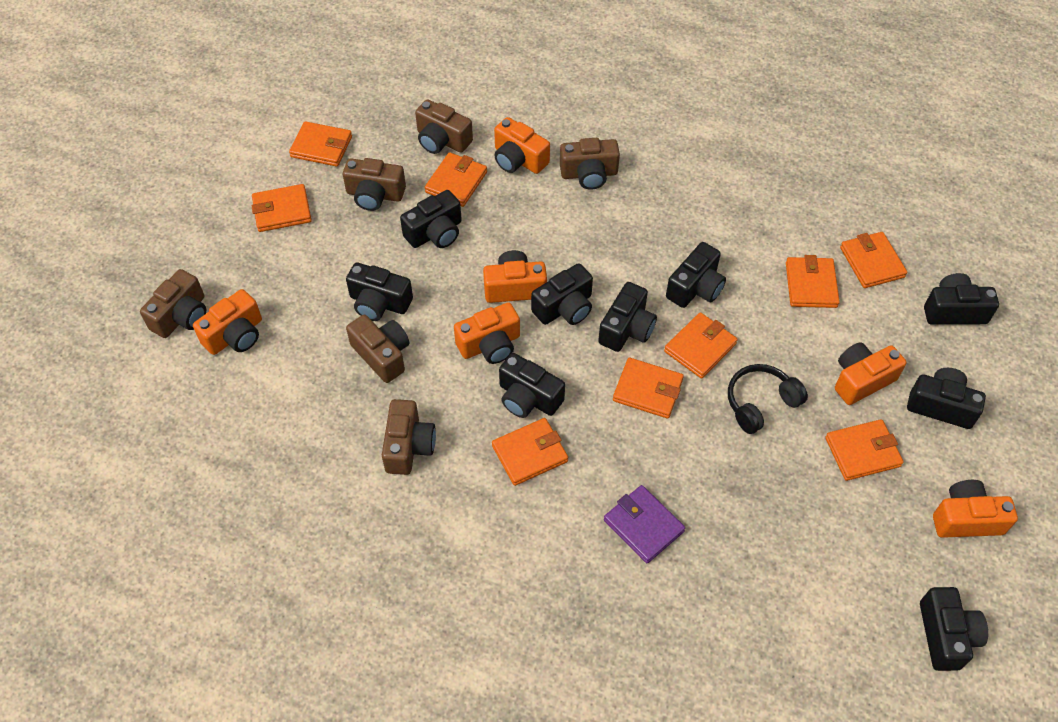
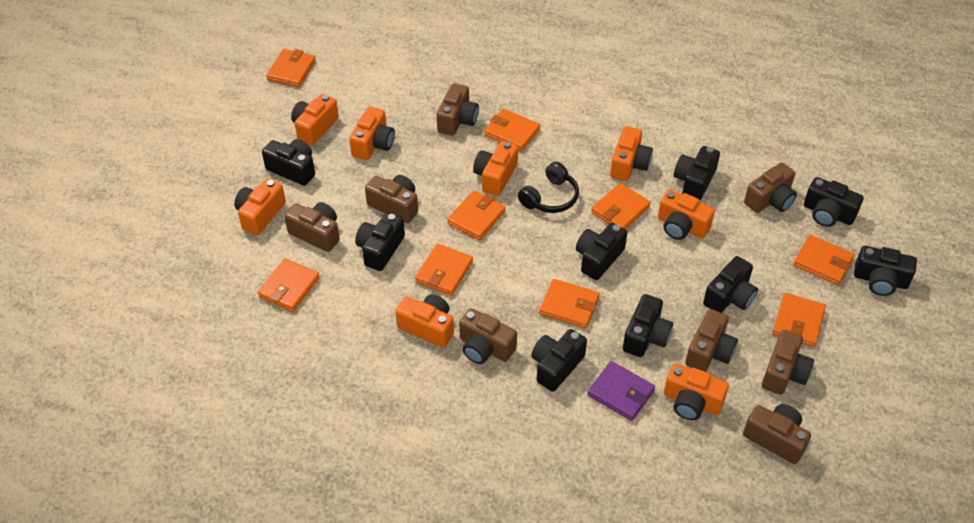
brown camera: 6 -> 8
orange camera: 6 -> 8

